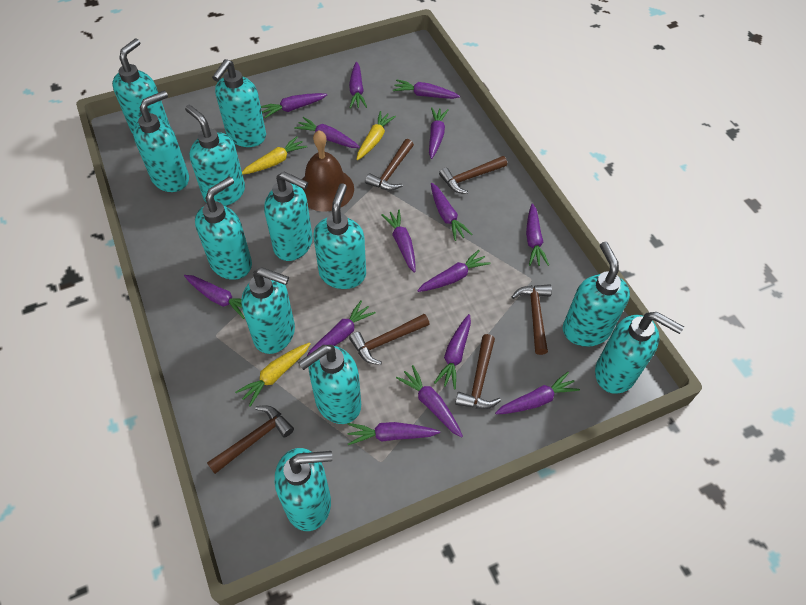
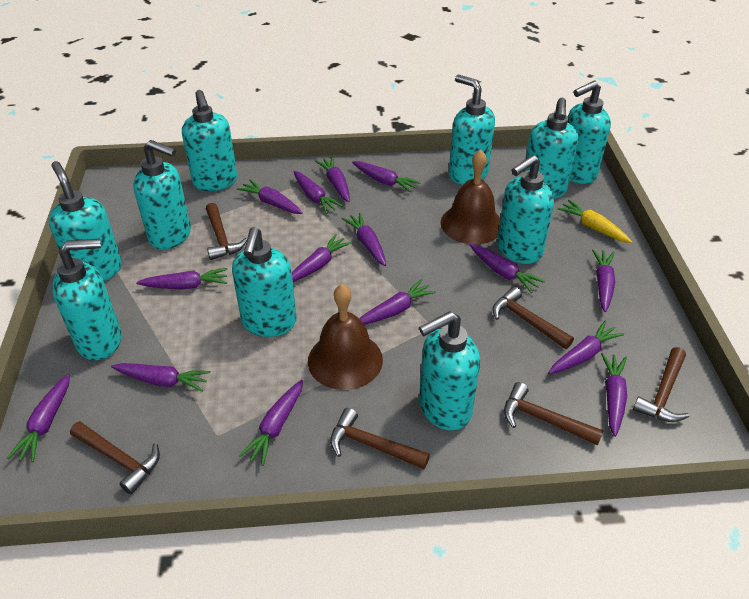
brown bell: 1 -> 2
turquoise soap dispenser: 12 -> 10
yellow carrot: 3 -> 1

